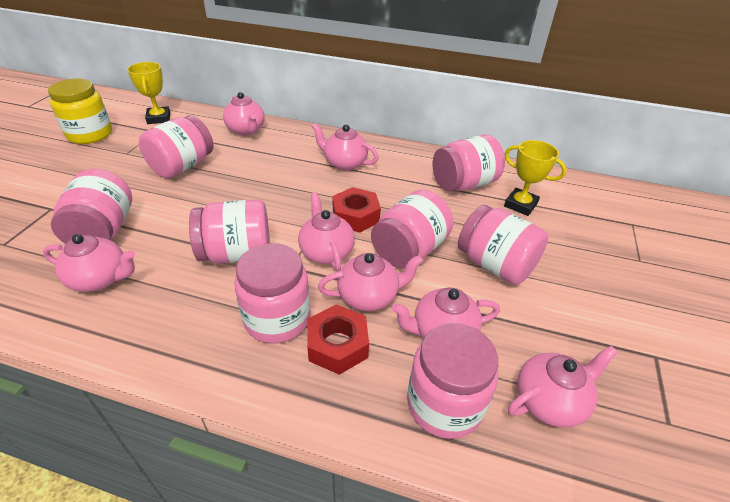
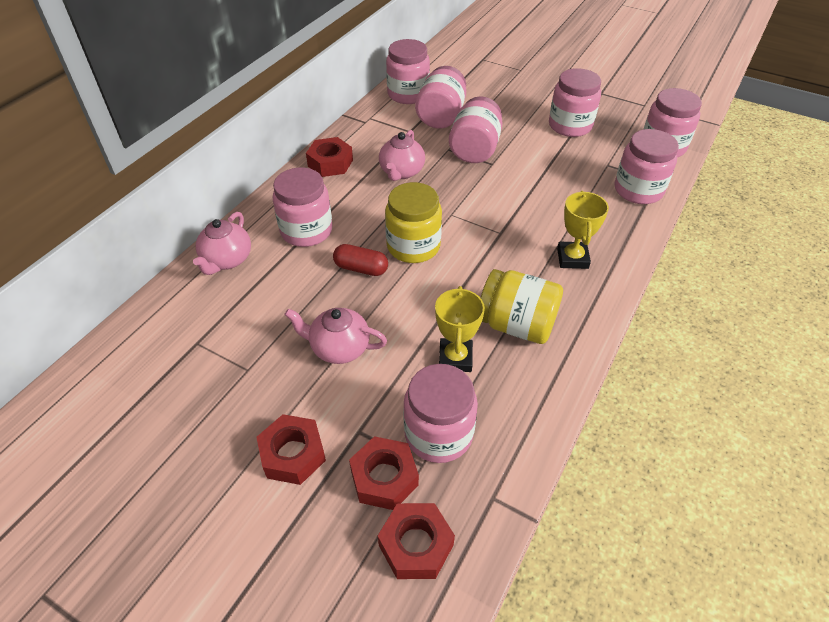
pink teapot: 7 -> 3
red capsule: 0 -> 1
red nut: 2 -> 4
yellow jar: 1 -> 2

